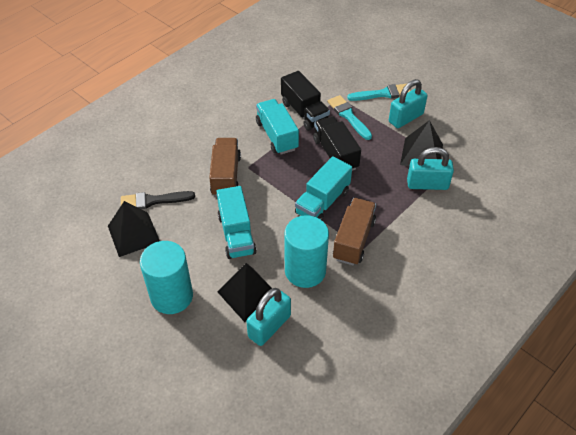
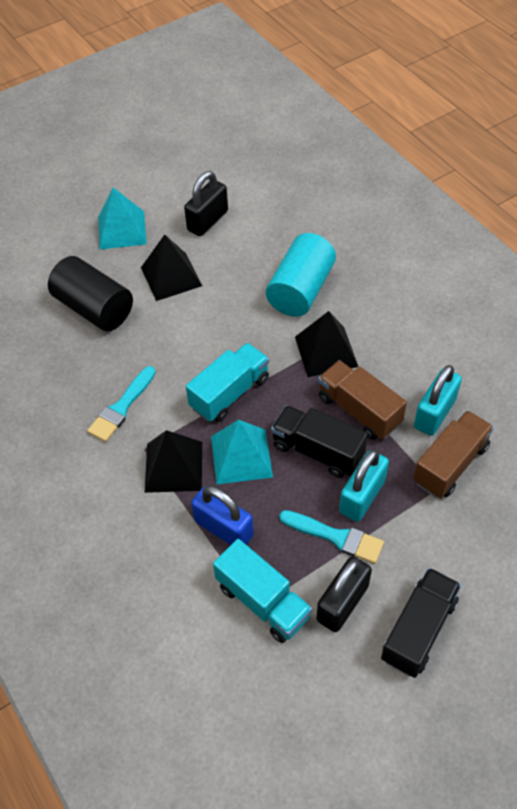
black brush: 1 -> 0
black cylinder: 0 -> 1
black padlock: 0 -> 2
blue padlock: 0 -> 1
turquoise cylinder: 2 -> 1
turquoise padlock: 3 -> 2
turquoise pyramid: 0 -> 2
turquoise truck: 3 -> 2

